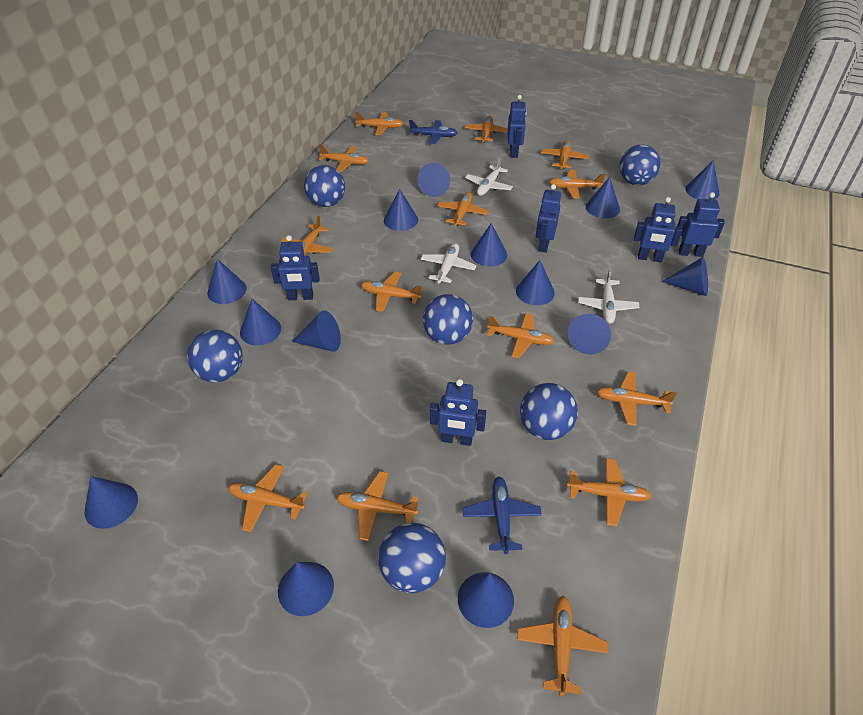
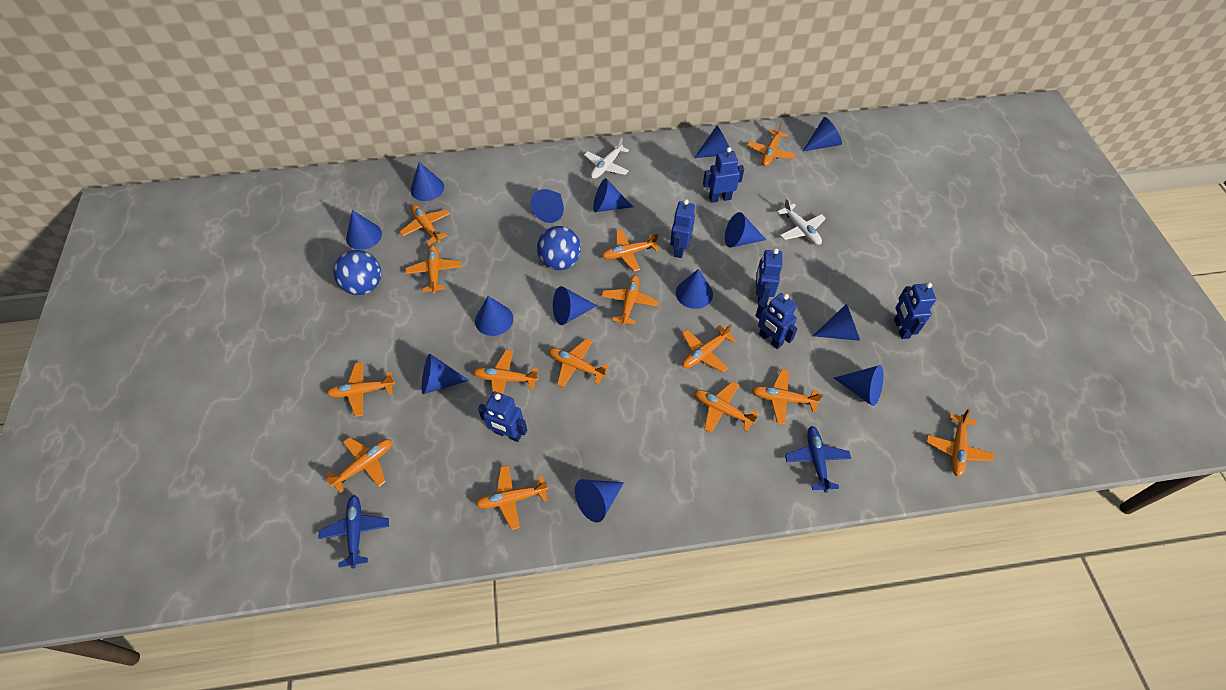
blue ball: 6 -> 2
white plane: 3 -> 2

